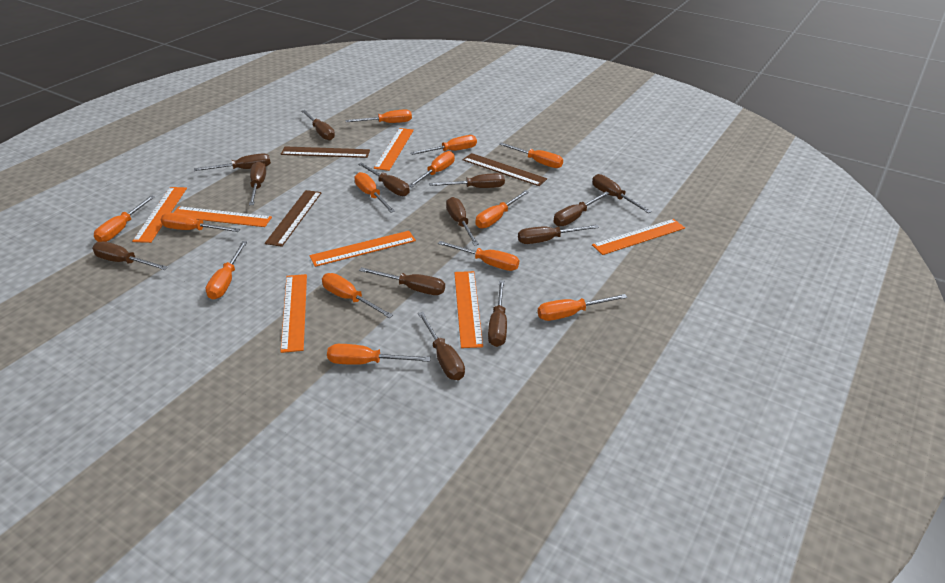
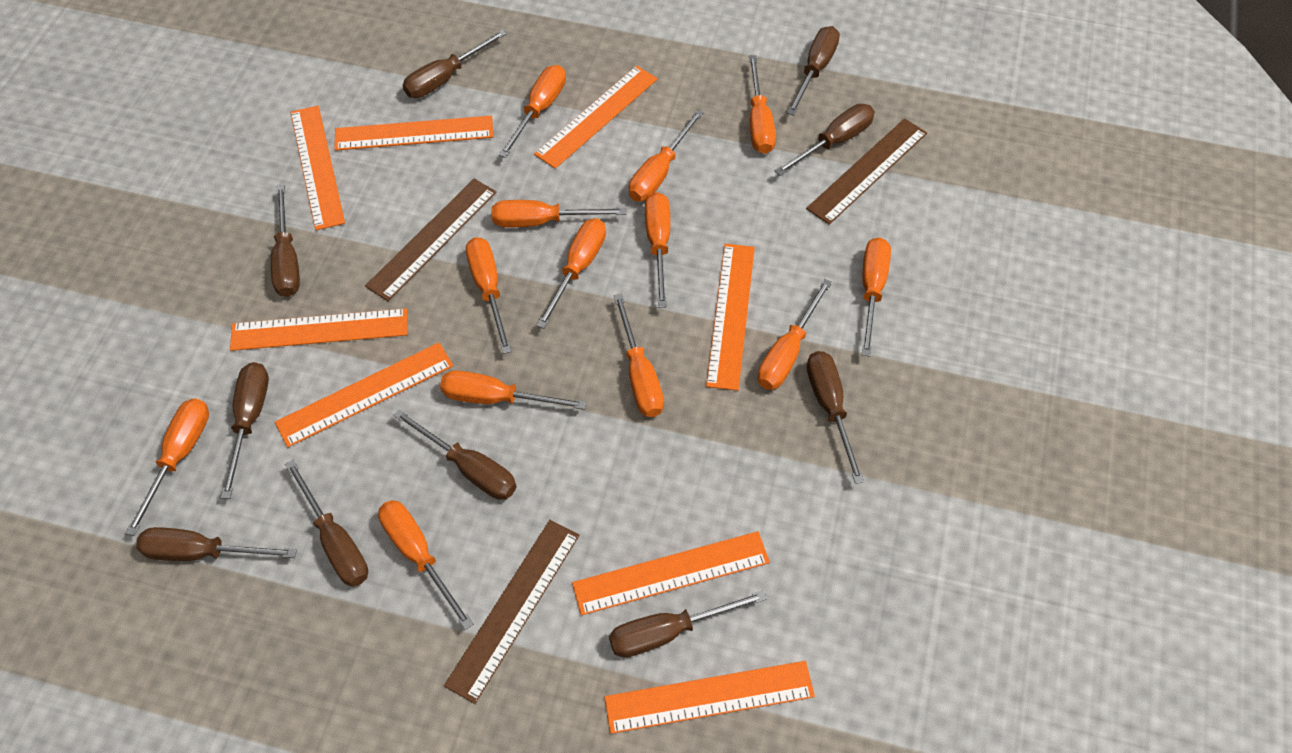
brown screwdriver: 13 -> 10
orange ruler: 7 -> 8

